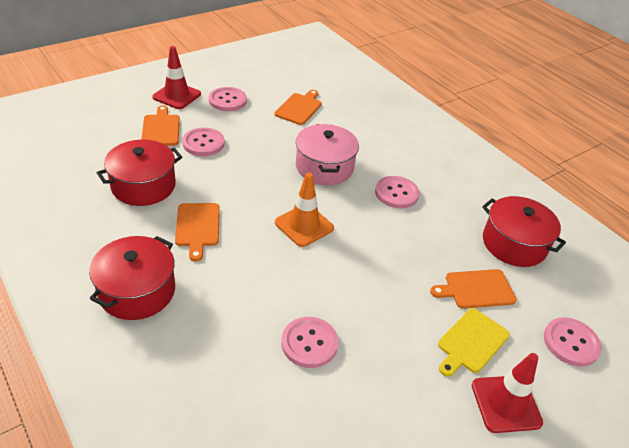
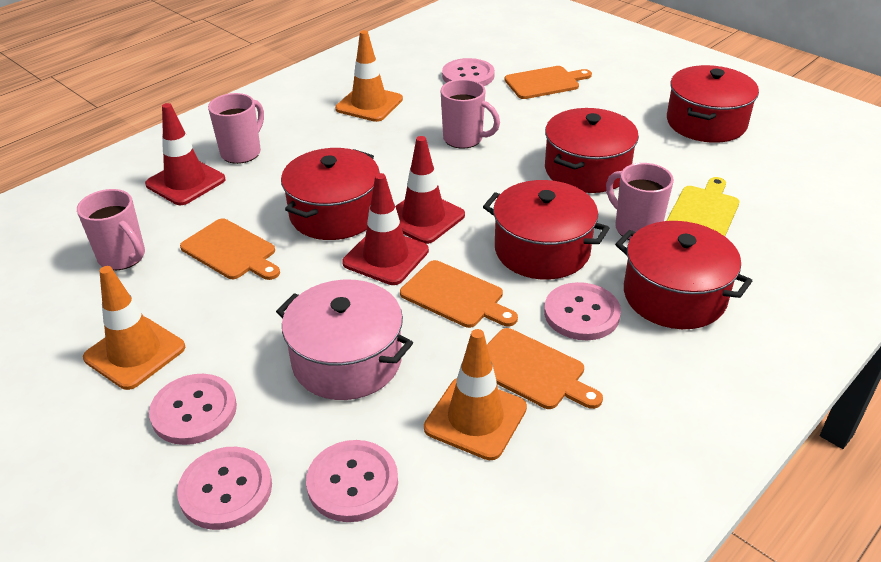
orange traffic cone: 1 -> 3
pink mug: 0 -> 4
red pot: 3 -> 5
red traffic cone: 2 -> 3

